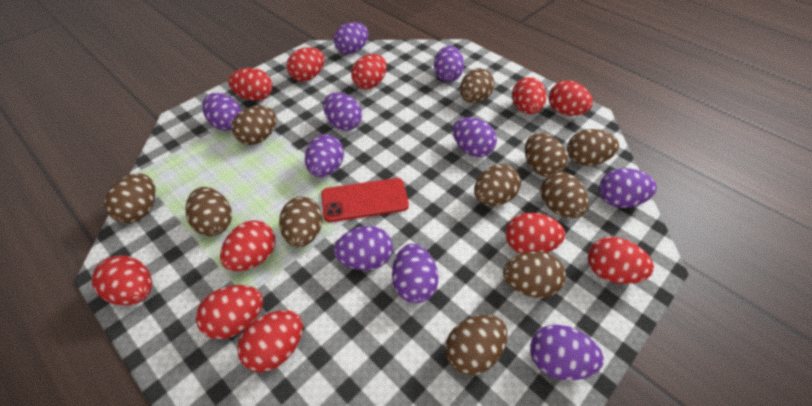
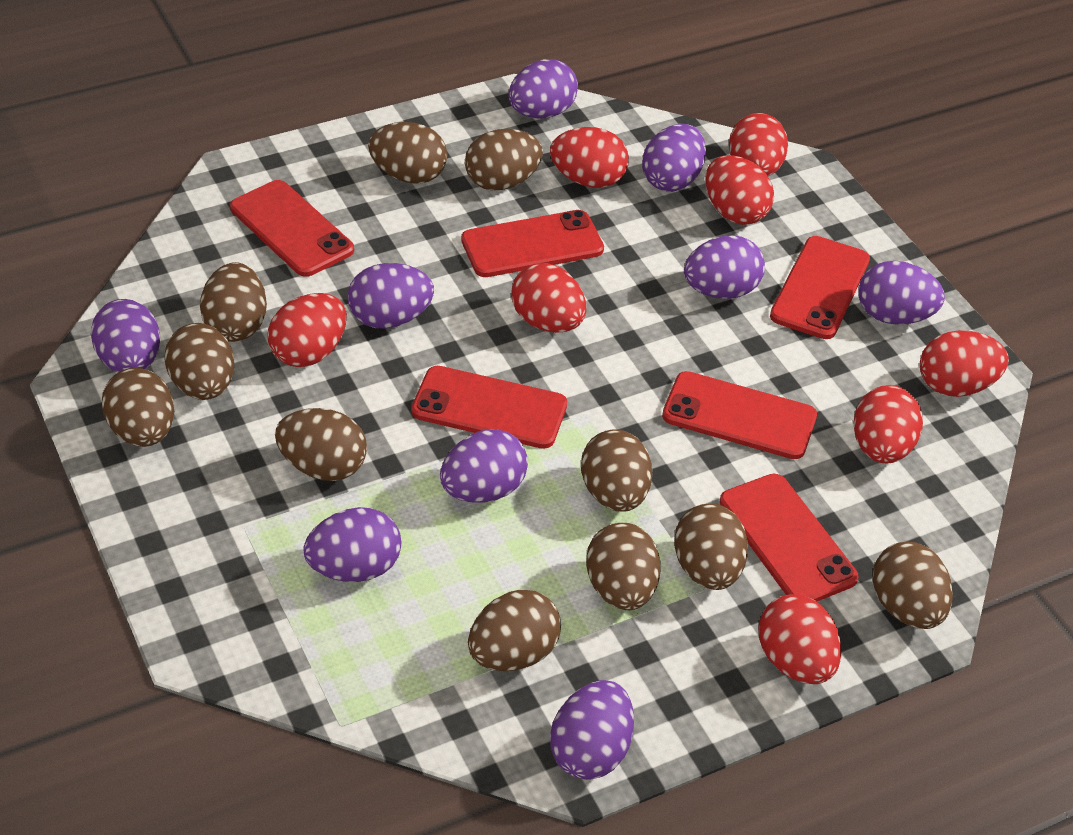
purple egg: 10 -> 9
red egg: 11 -> 8
red phone: 1 -> 6

